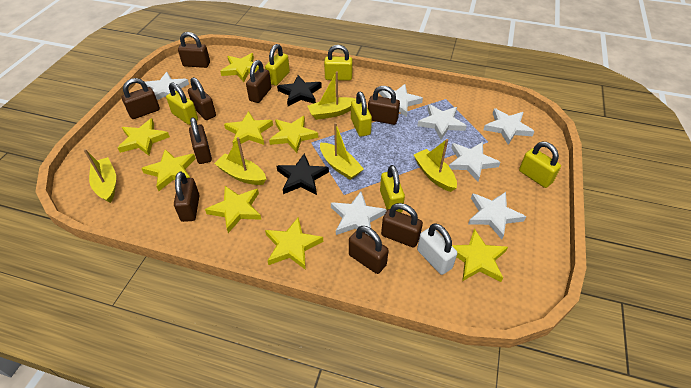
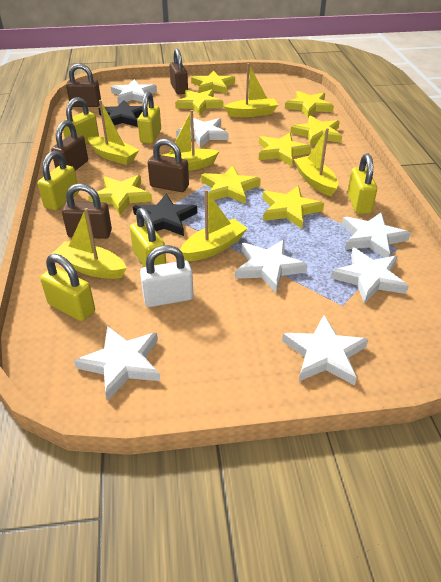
brown padlock: 9 -> 5
yellow boat: 5 -> 6

